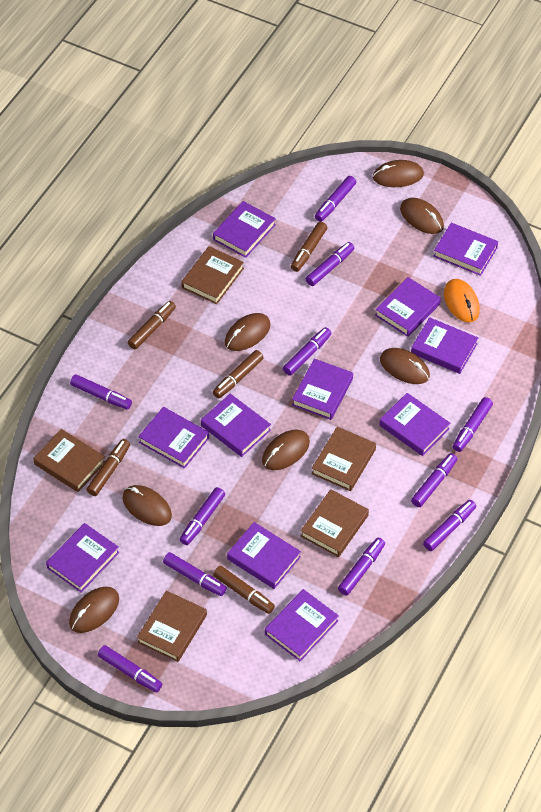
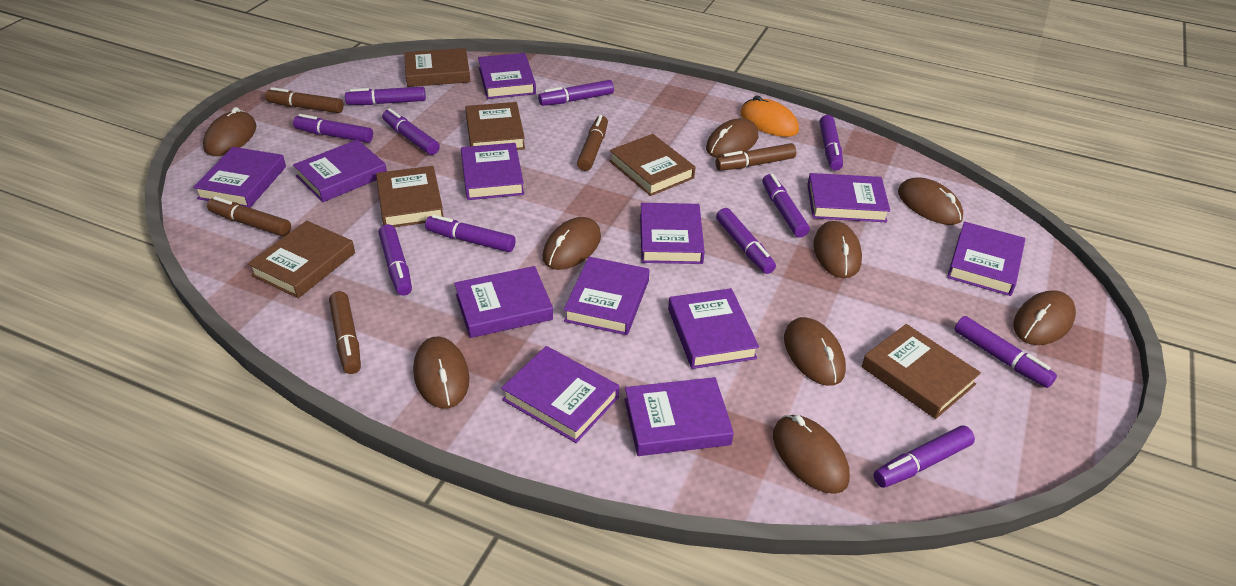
brown book: 5 -> 6
brown mouse: 7 -> 9
purple book: 11 -> 12

